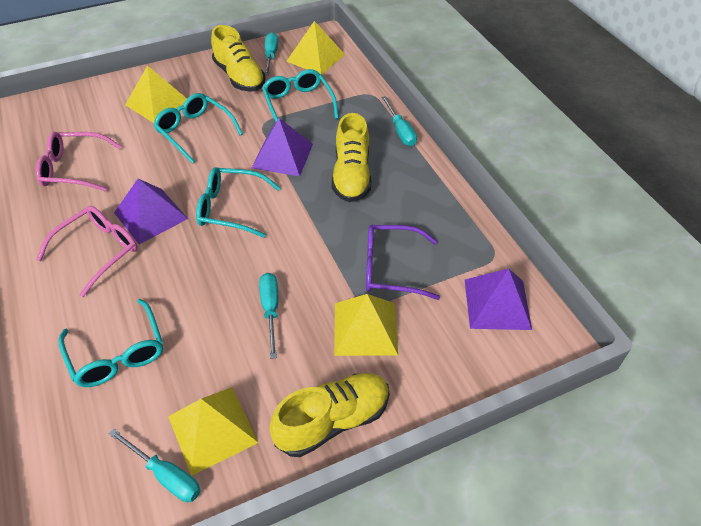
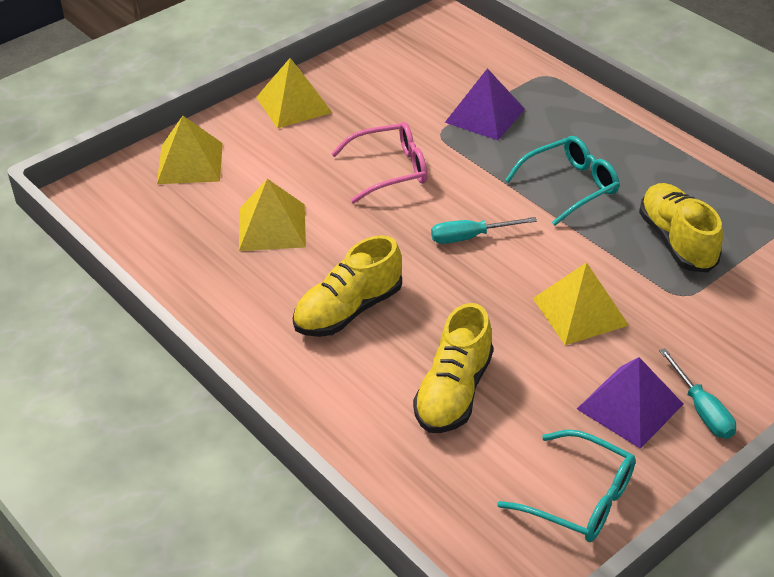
pink glasses: 2 -> 1
purple glasses: 1 -> 0
purple pyramid: 3 -> 2
turquoise glasses: 4 -> 2
turquoise screwdriver: 4 -> 2

